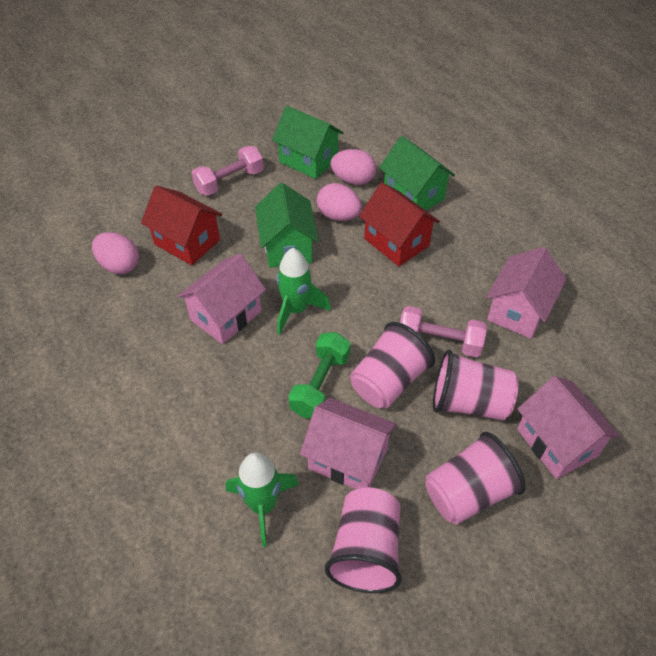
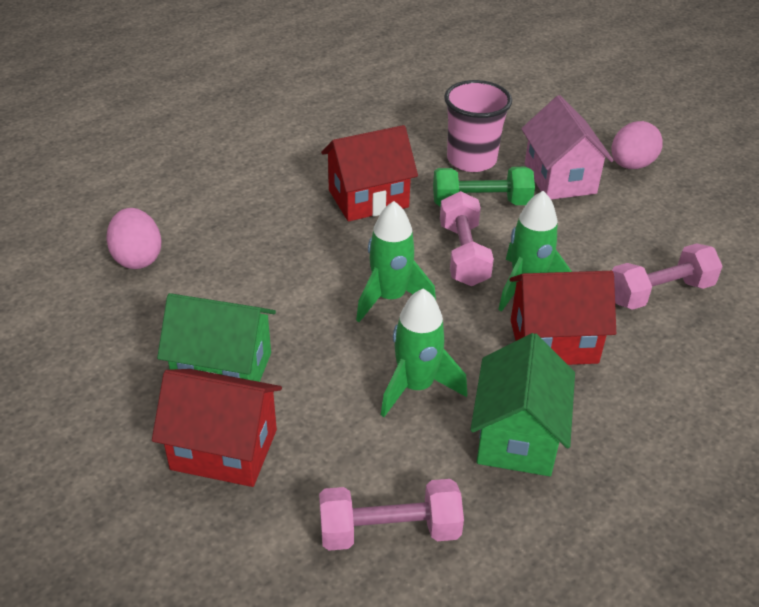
green house: 3 -> 2
green rocket: 2 -> 3
pink cup: 4 -> 1
pink dumbbell: 2 -> 3
pink egg: 3 -> 2
pink house: 4 -> 1
red house: 2 -> 3

